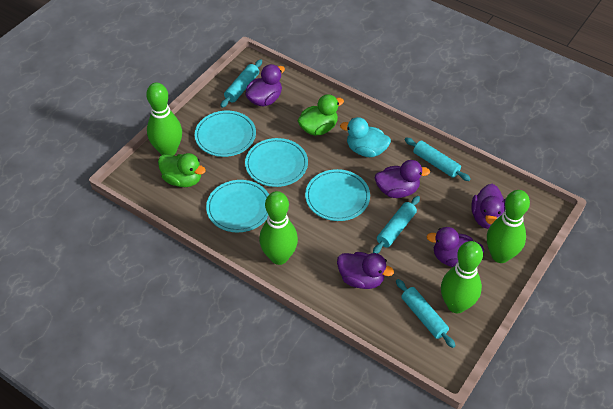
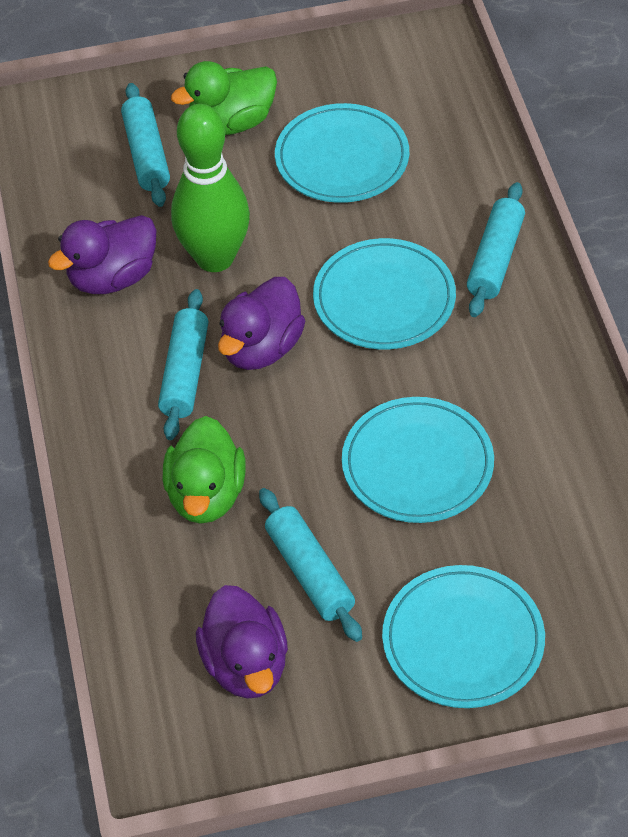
green bowling pin: 4 -> 1
purple duck: 5 -> 3
turquoise duck: 1 -> 0

